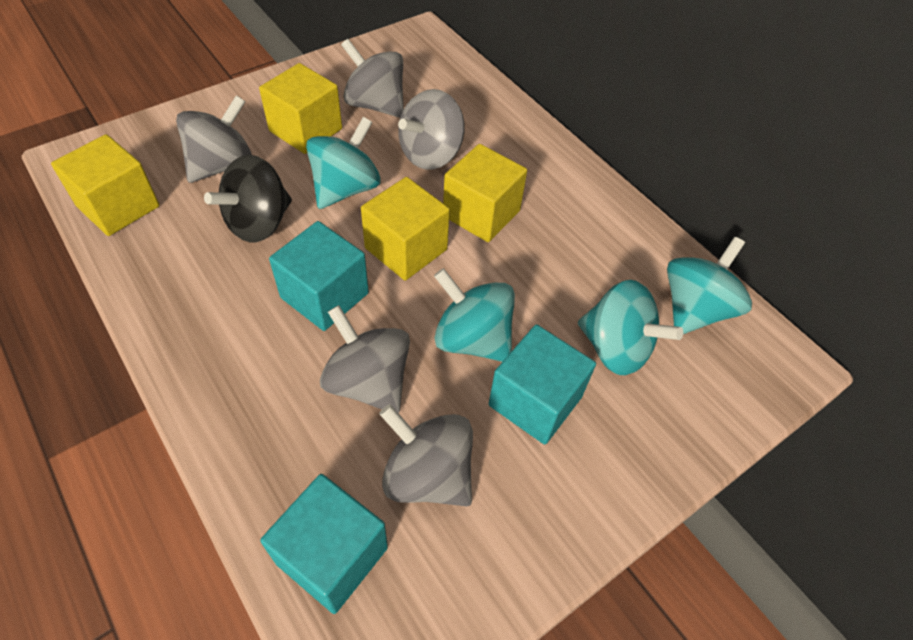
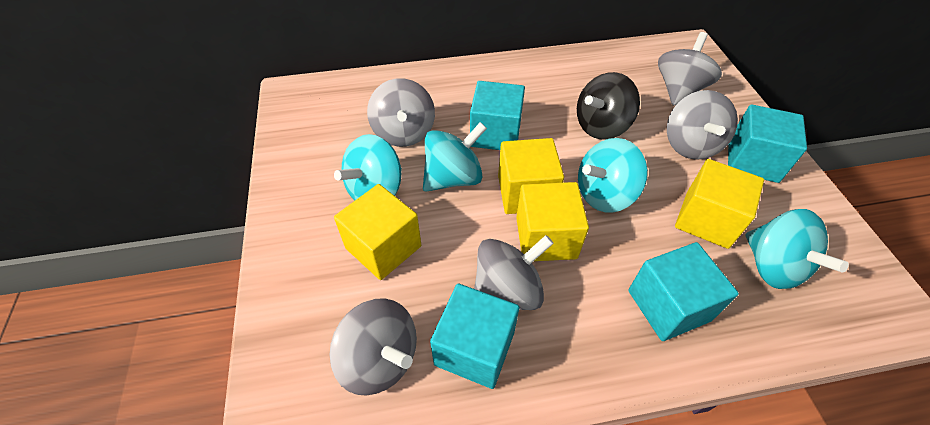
turquoise cube: 3 -> 4

